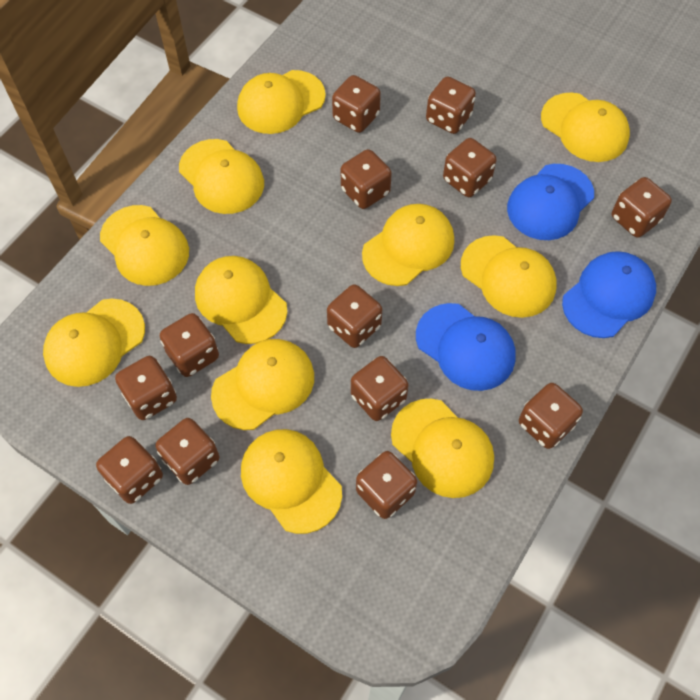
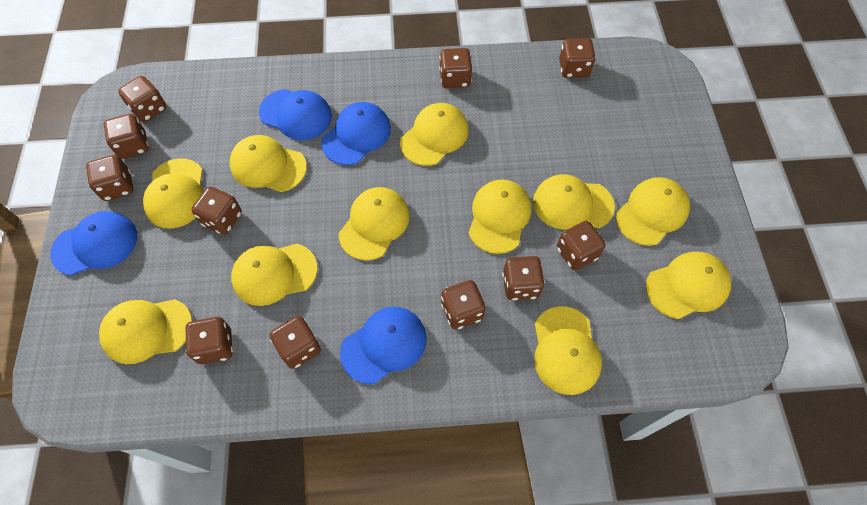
blue cap: 3 -> 4
brown dice: 13 -> 11

